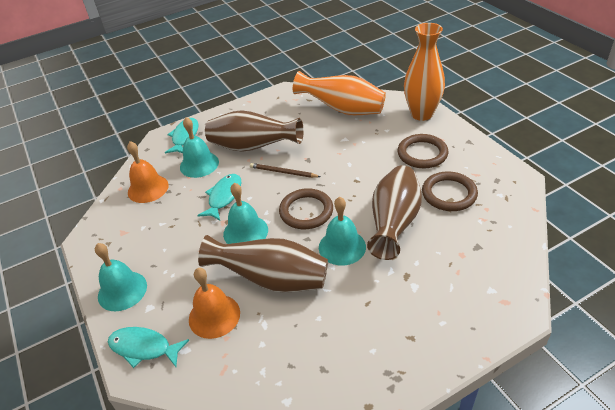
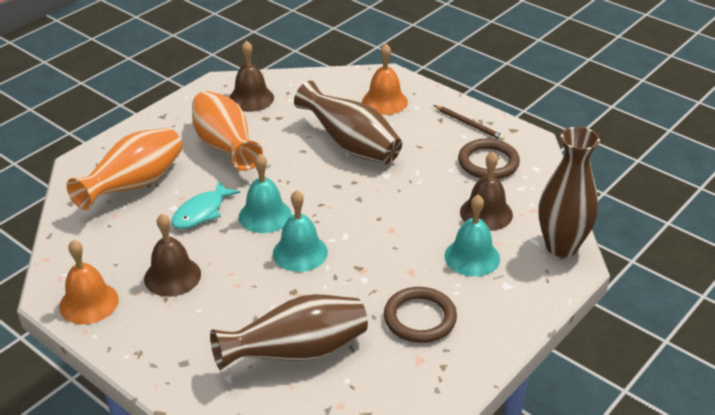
brown bell: 0 -> 3
brown ring: 3 -> 2
turquoise bell: 4 -> 3
turquoise fish: 3 -> 1

